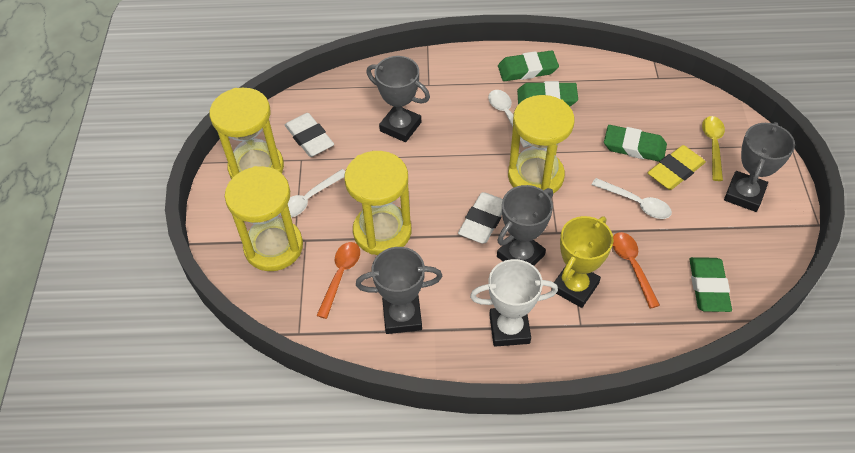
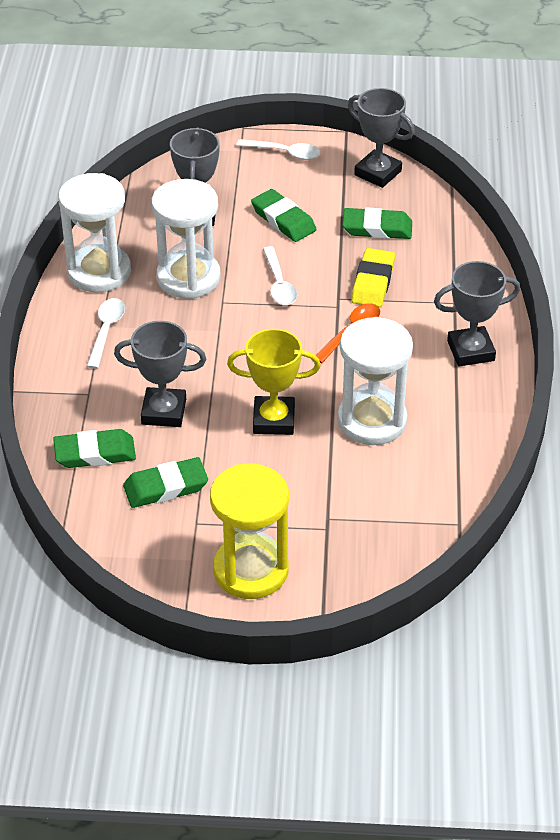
orange spoon: 2 -> 1
white eraser: 2 -> 0
white hourglass: 0 -> 3
white trophy: 1 -> 0
yellow hourglass: 4 -> 1
yellow spoon: 1 -> 0

